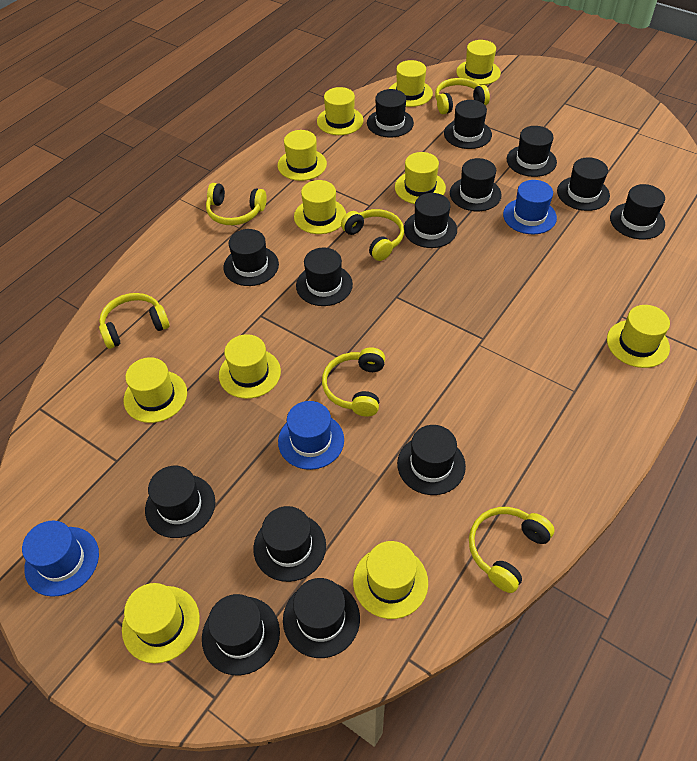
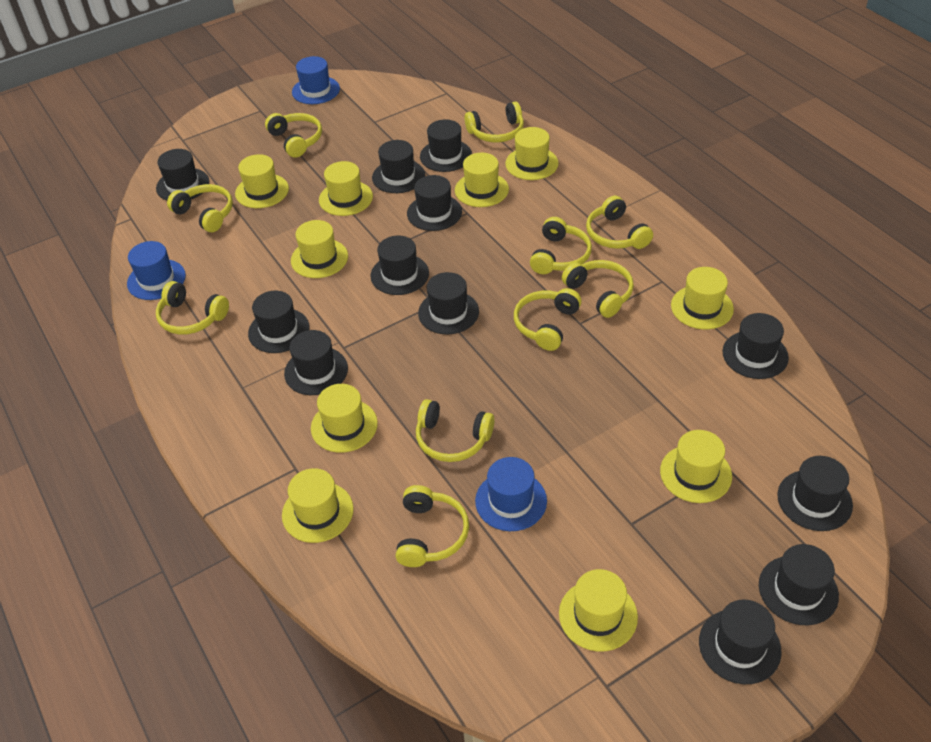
black hat: 14 -> 12
yellow hat: 11 -> 10
yellow headphones: 6 -> 10

